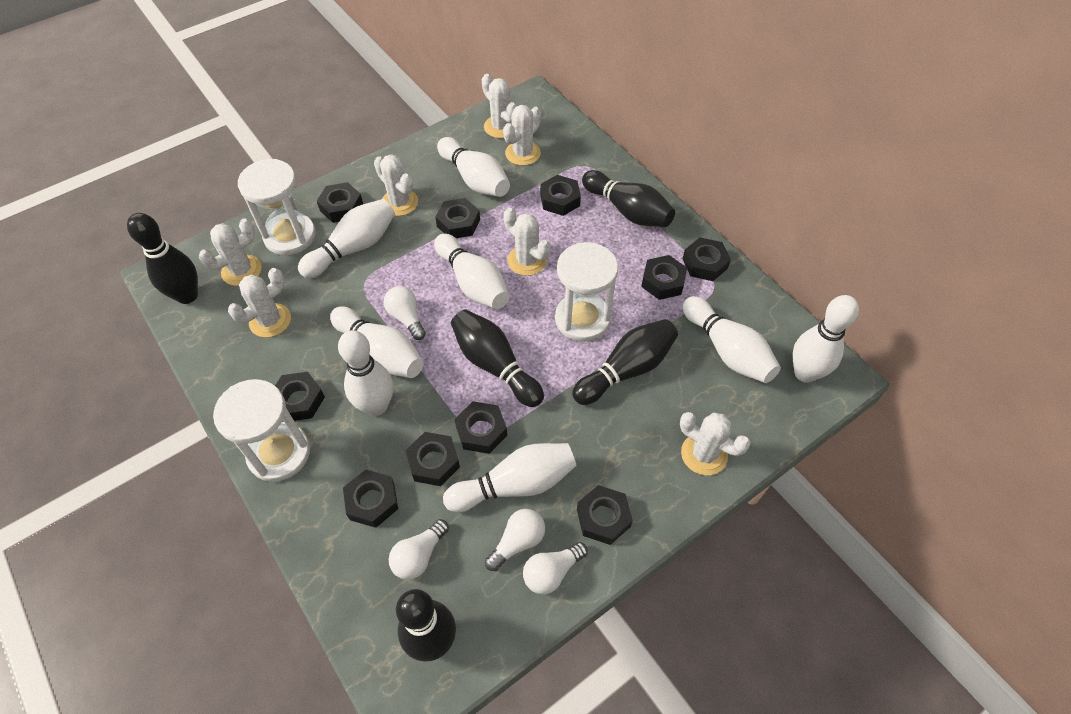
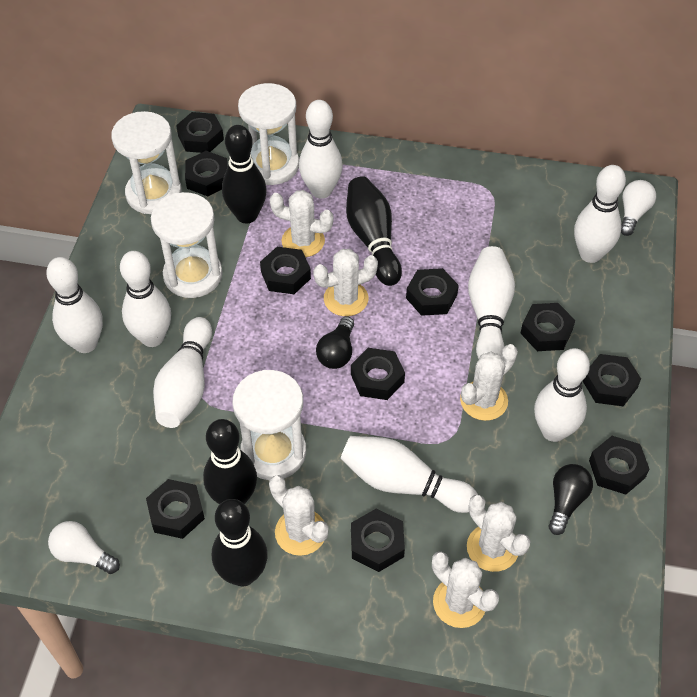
black bowling pin: 5 -> 4
black light bulb: 0 -> 2
white cactus: 7 -> 6
white hourglass: 3 -> 4
white light bulb: 4 -> 2

